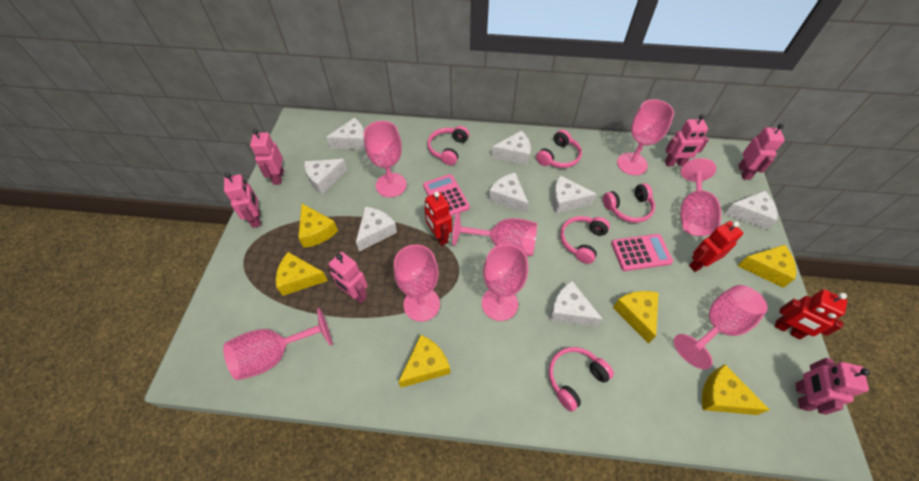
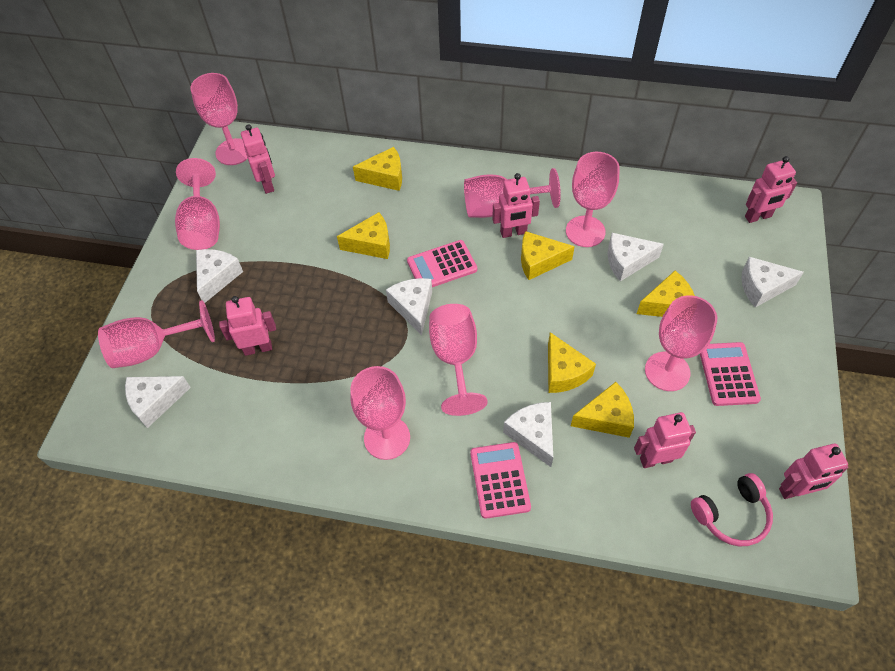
pink calculator: 2 -> 3
pink headphones: 5 -> 1
red robot: 3 -> 0
white cheese: 8 -> 6

